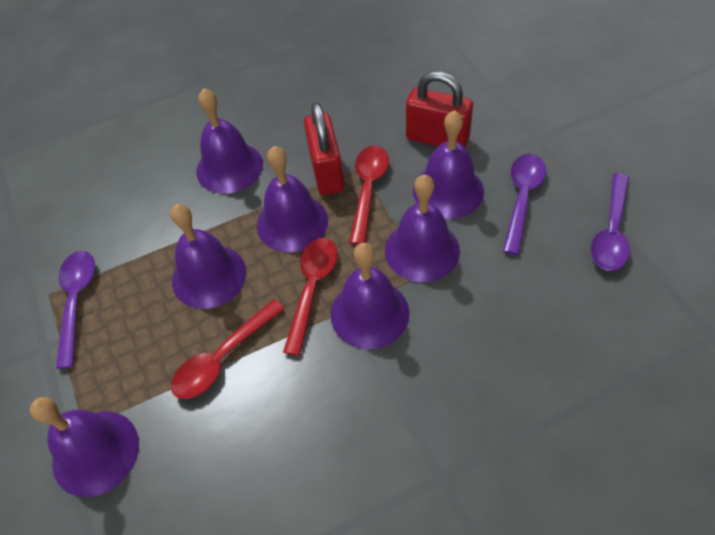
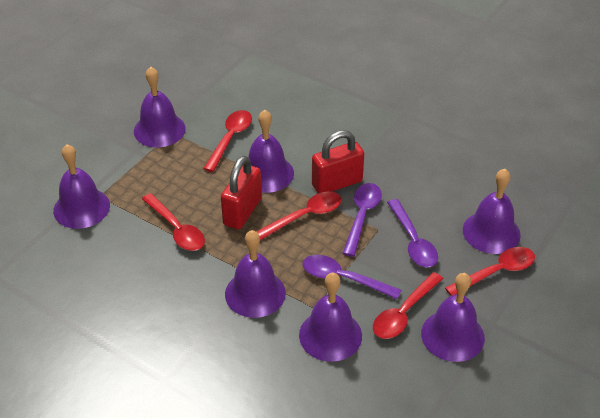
red spoon: 3 -> 5

